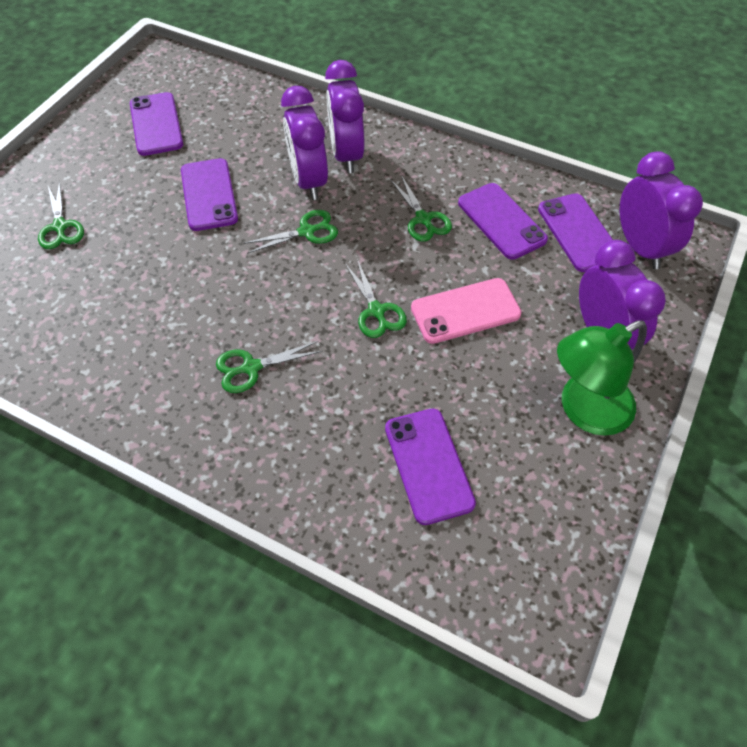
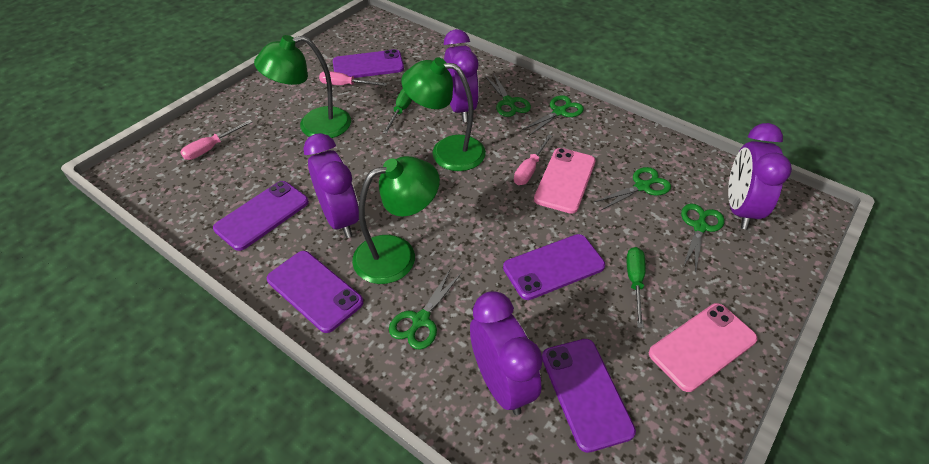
green lamp: 1 -> 3
green screwdriver: 0 -> 2
pink phone: 1 -> 2
pink screwdriver: 0 -> 3

